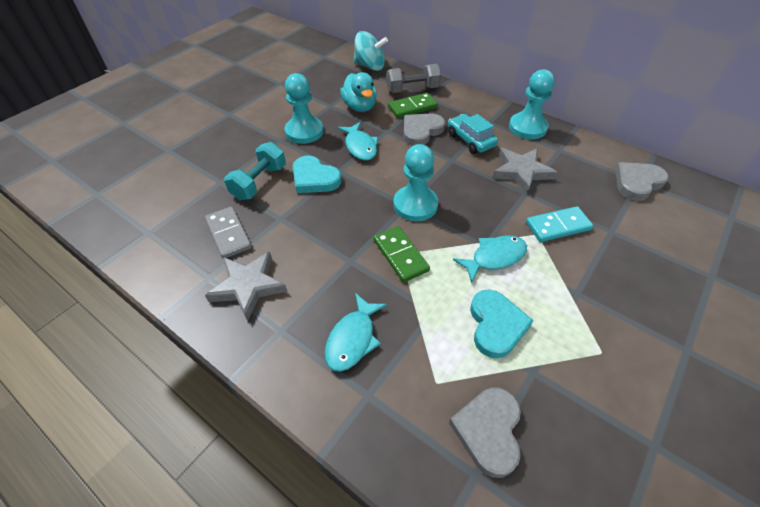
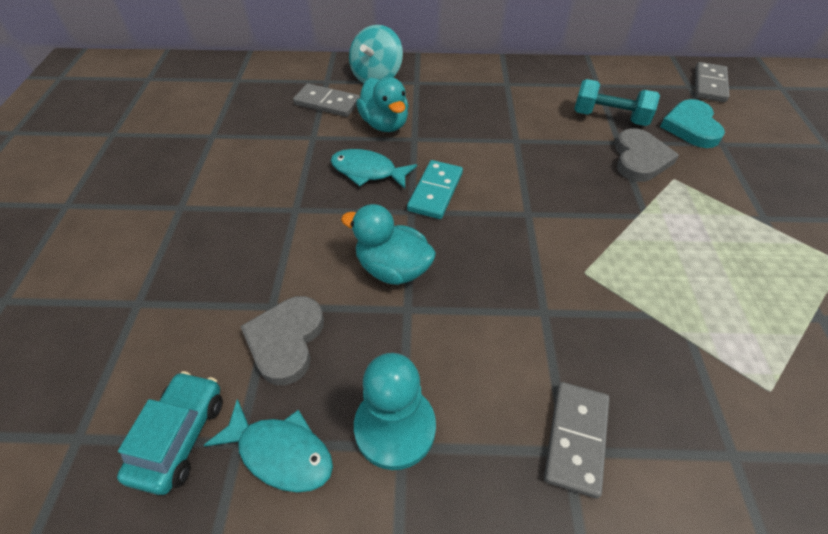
green domino: 2 -> 0
grey domino: 1 -> 3
grey dumbbell: 1 -> 0
grey heart: 3 -> 2
grey star: 2 -> 0
turquoise duck: 1 -> 2
turquoise fish: 3 -> 2
turquoise heart: 2 -> 1
turquoise pawn: 3 -> 1

